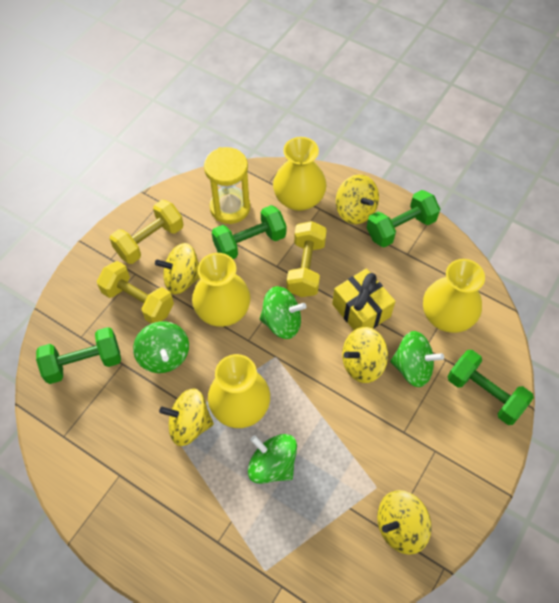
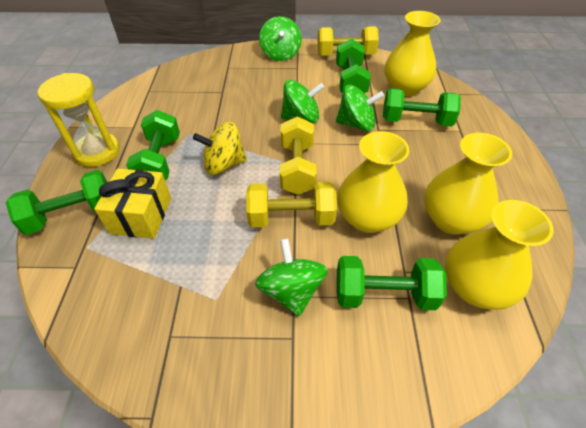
green dumbbell: 4 -> 5
yellow spinning top: 5 -> 1

